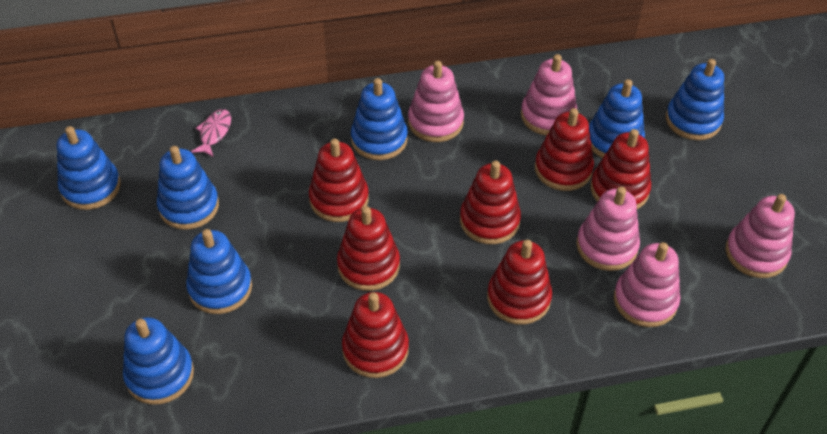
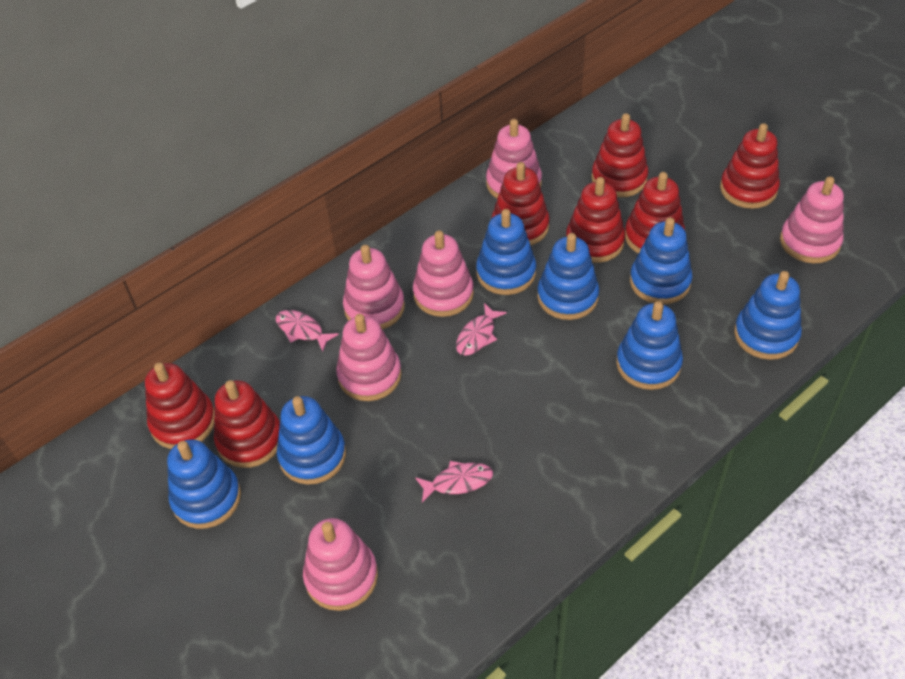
pink fish: 1 -> 3
pink stacking toy: 5 -> 6

